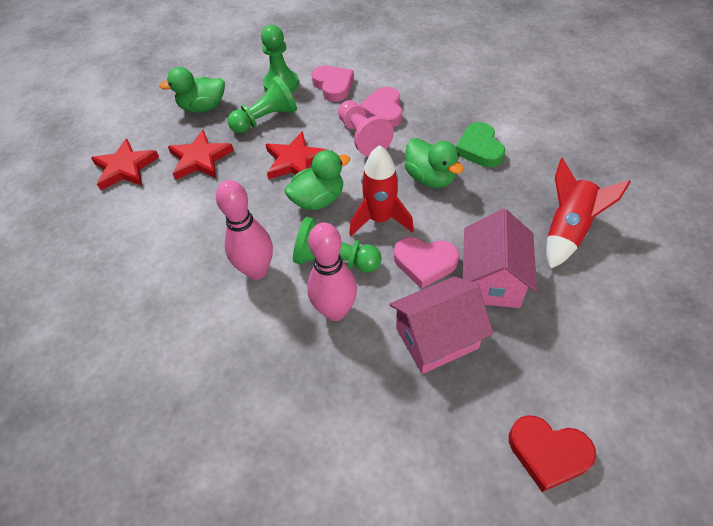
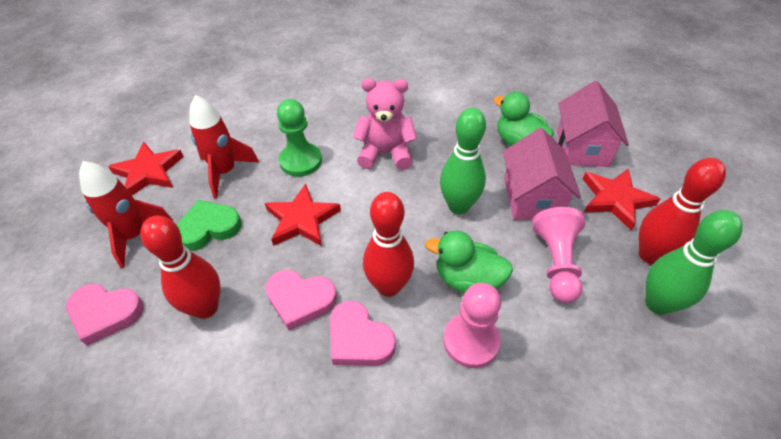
green bowling pin: 0 -> 2
green duck: 3 -> 2
green pawn: 3 -> 1
pink bowling pin: 2 -> 0
pink pawn: 1 -> 2
pink teddy bear: 0 -> 1
red bowling pin: 0 -> 3
red heart: 1 -> 0

